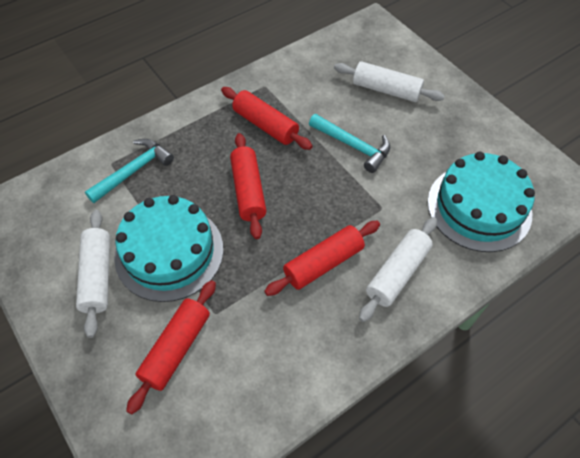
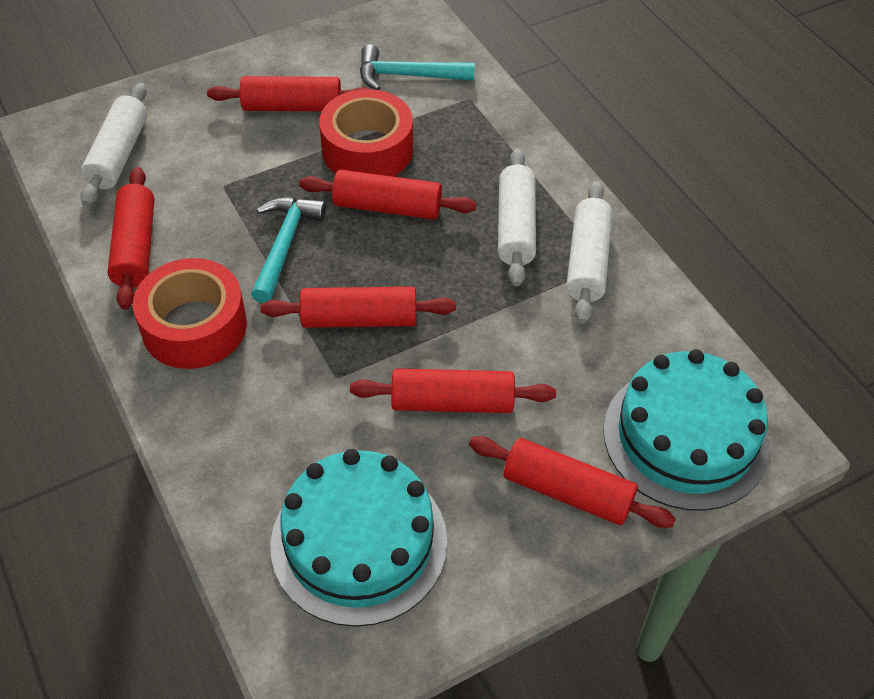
red rolling pin: 4 -> 6
red tape: 0 -> 2

